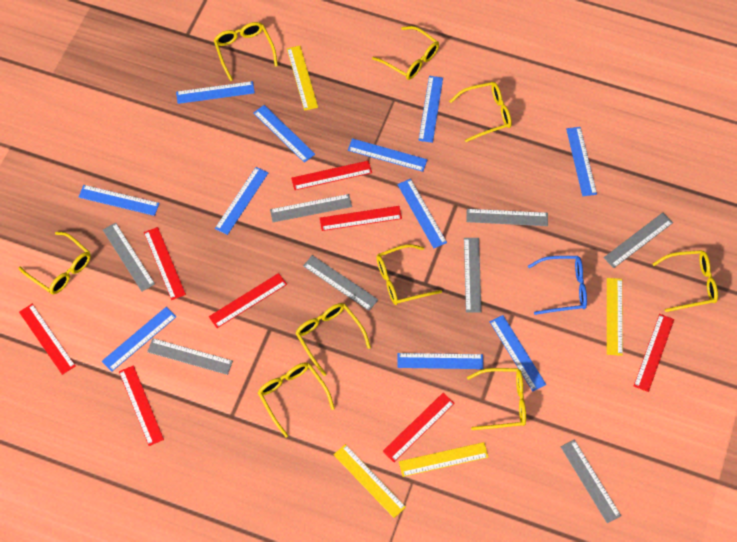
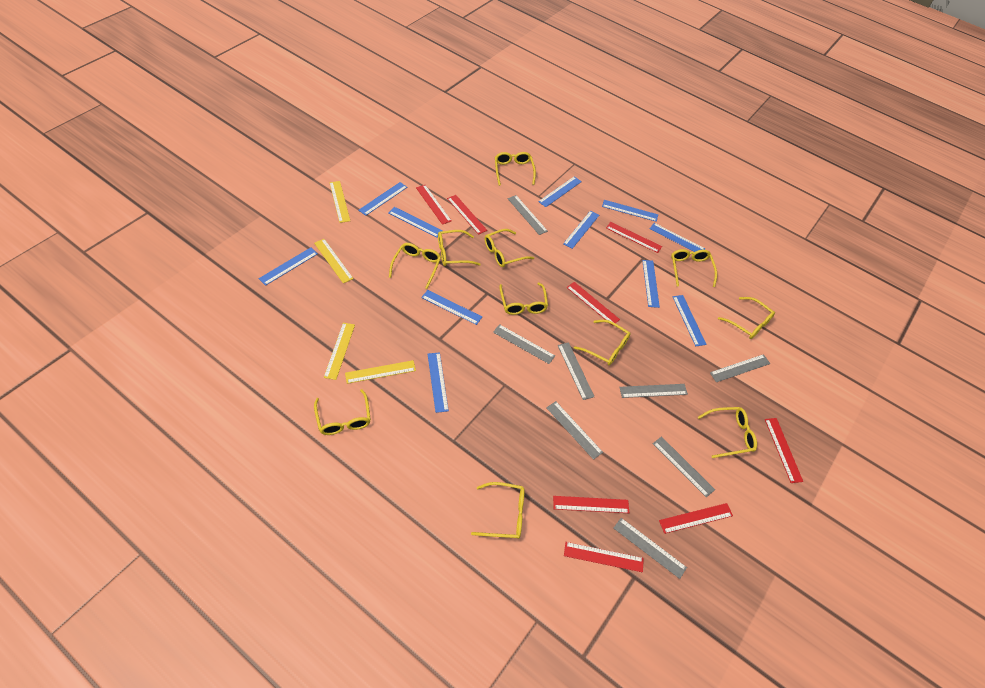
blue glasses: 1 -> 0
yellow glasses: 9 -> 11

